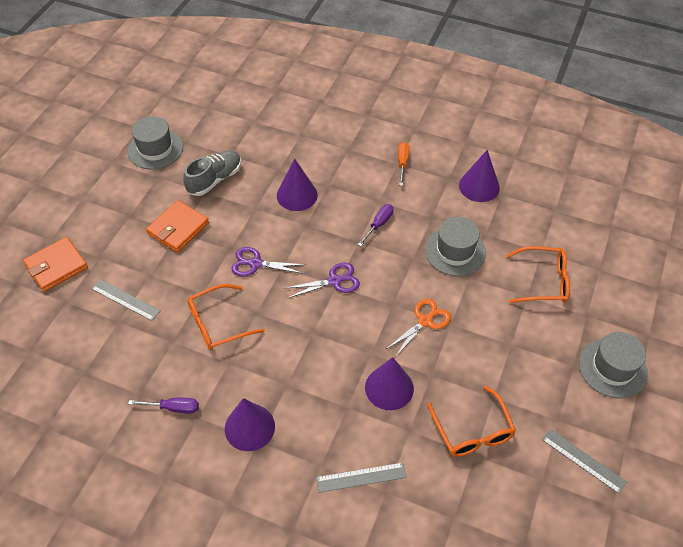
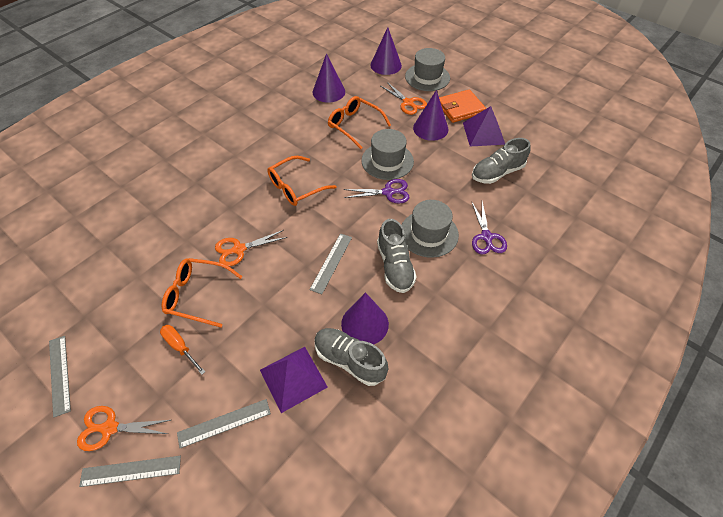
grey ruler: 3 -> 4
grey shoe: 1 -> 3
orange scissors: 1 -> 3
orange wallet: 2 -> 1
purple pyramid: 0 -> 2
purple screwdriver: 2 -> 0

